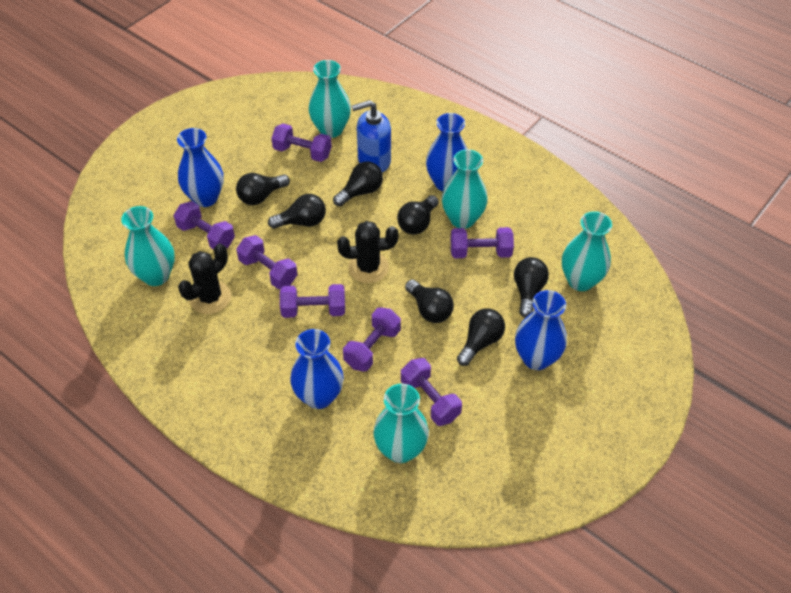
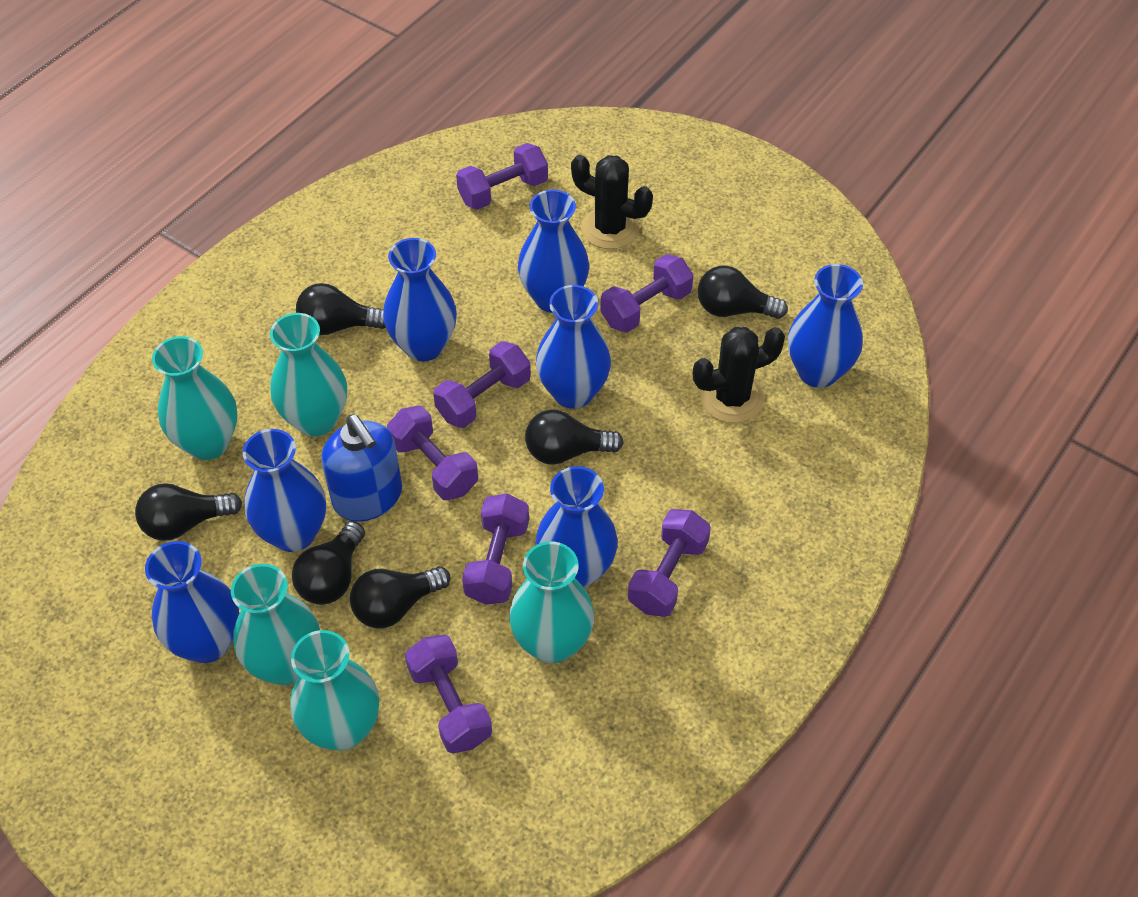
black light bulb: 7 -> 6
blue vase: 4 -> 7

